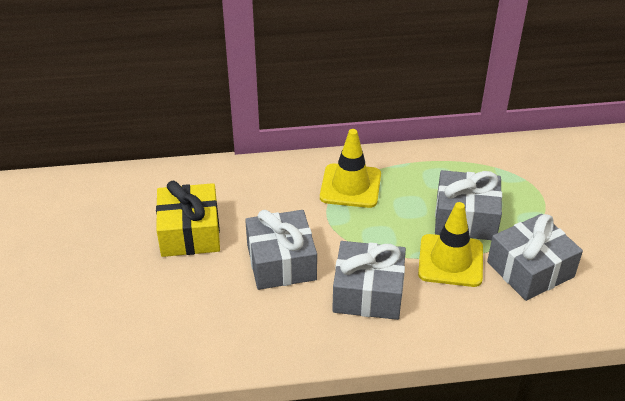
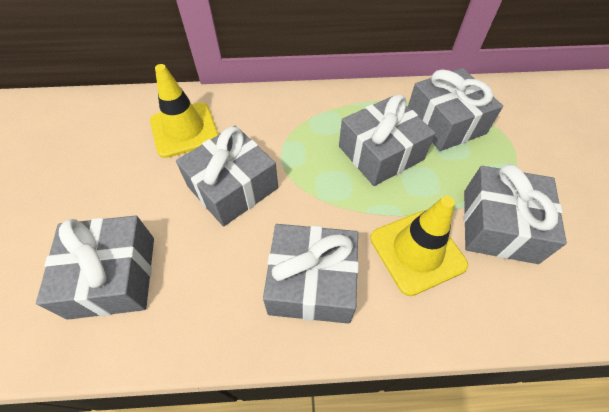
grey gift: 4 -> 6
yellow gift: 1 -> 0

